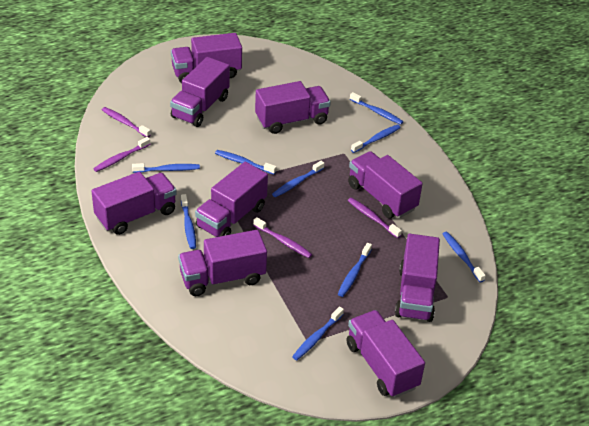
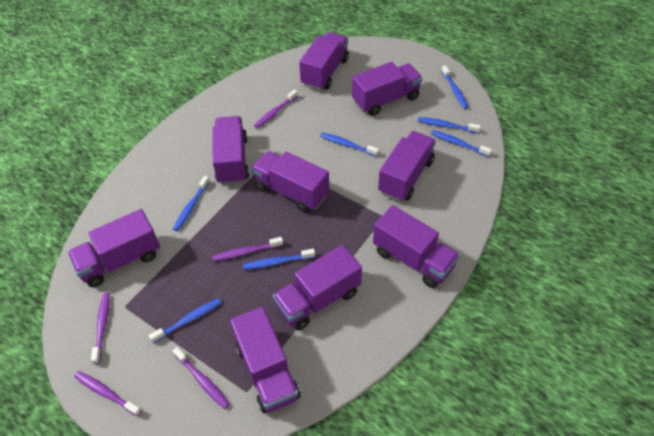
blue toothbrush: 9 -> 7
purple toothbrush: 4 -> 5

